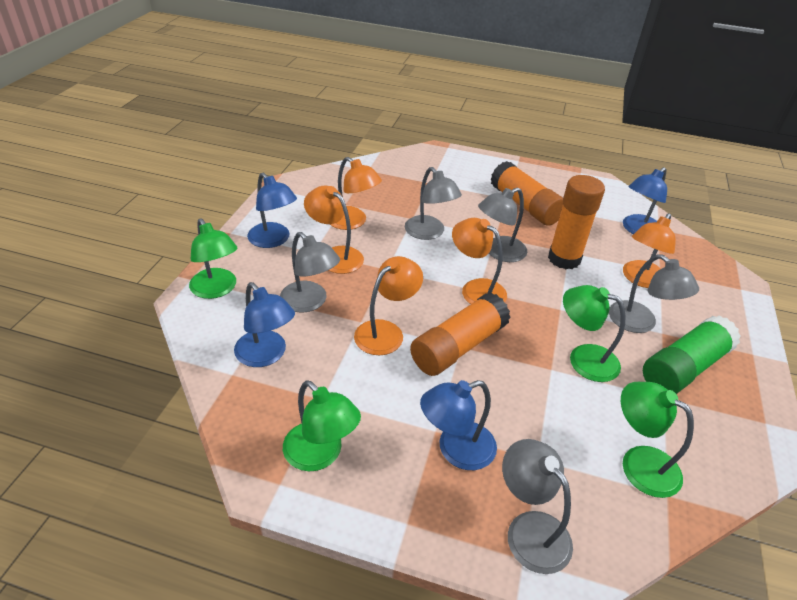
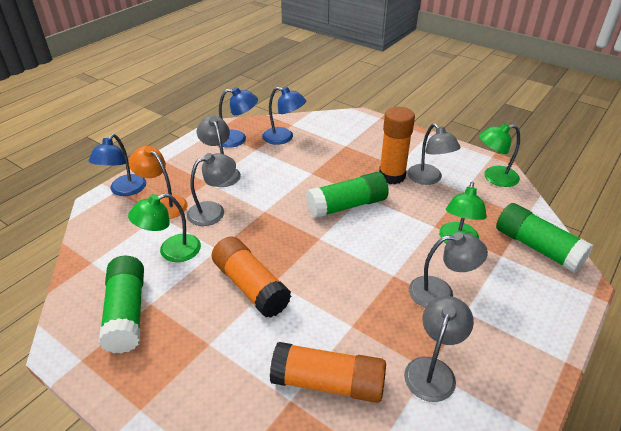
blue lamp: 4 -> 3
green glue stick: 1 -> 3
green lamp: 4 -> 3
orange lamp: 5 -> 1

